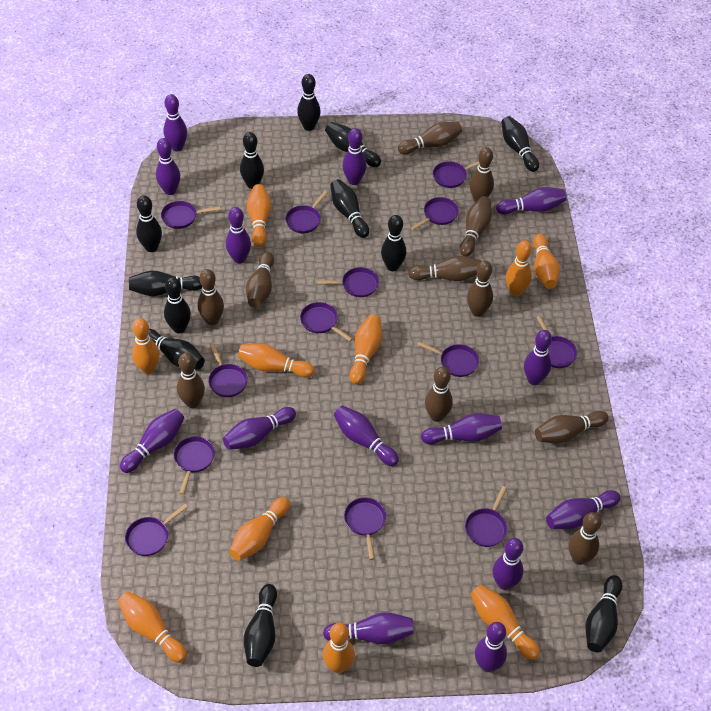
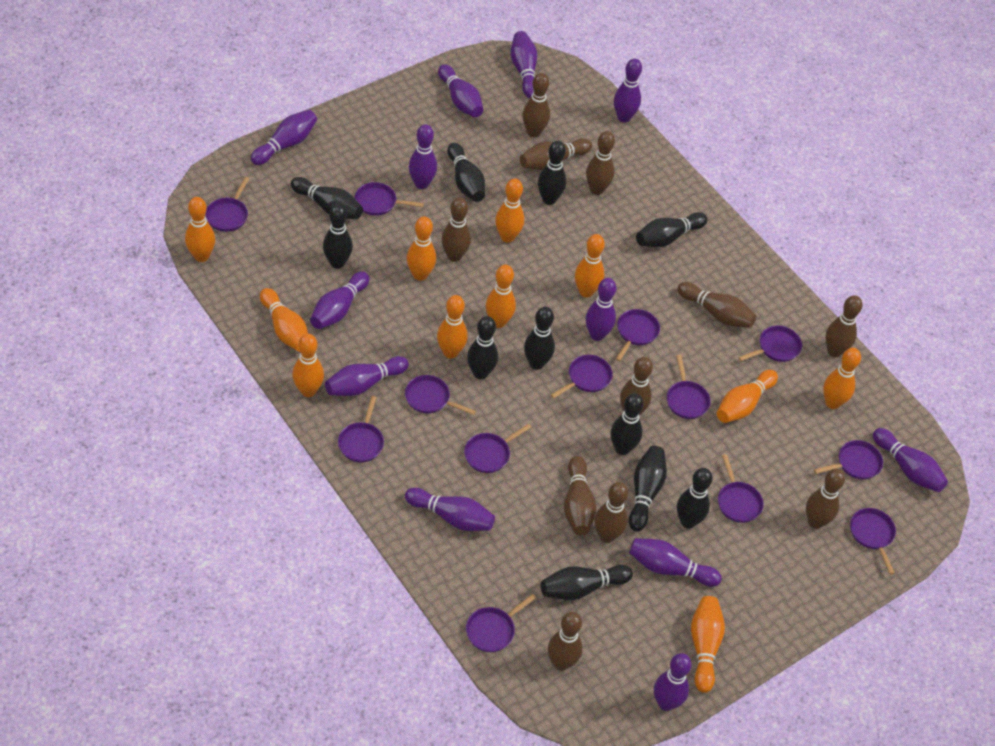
black bowling pin: 12 -> 11
orange bowling pin: 10 -> 11
purple bowling pin: 14 -> 12

